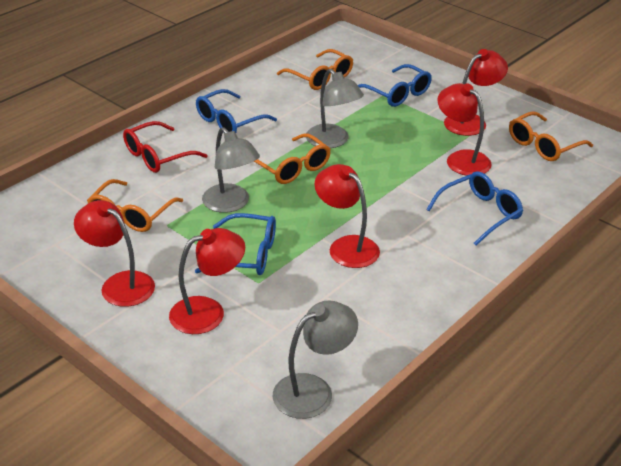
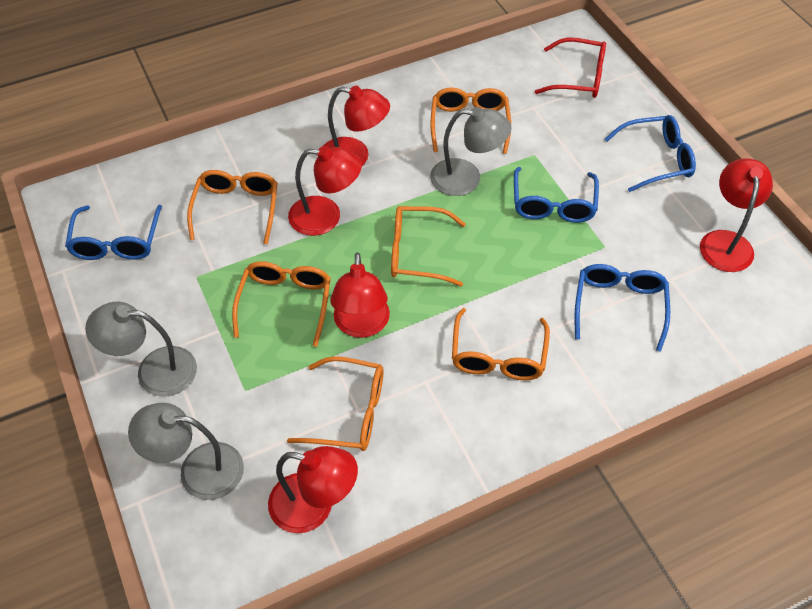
orange glasses: 4 -> 6

